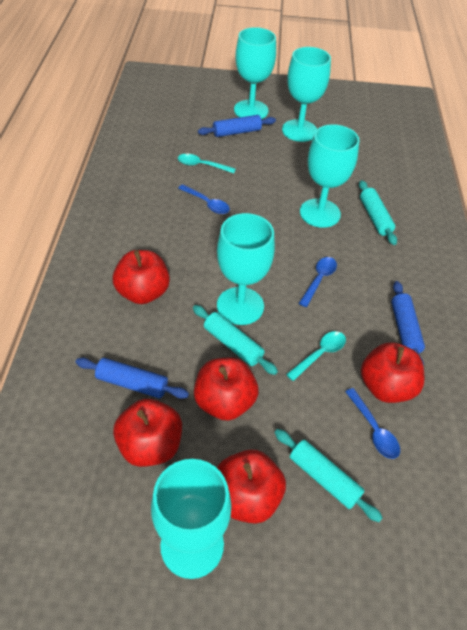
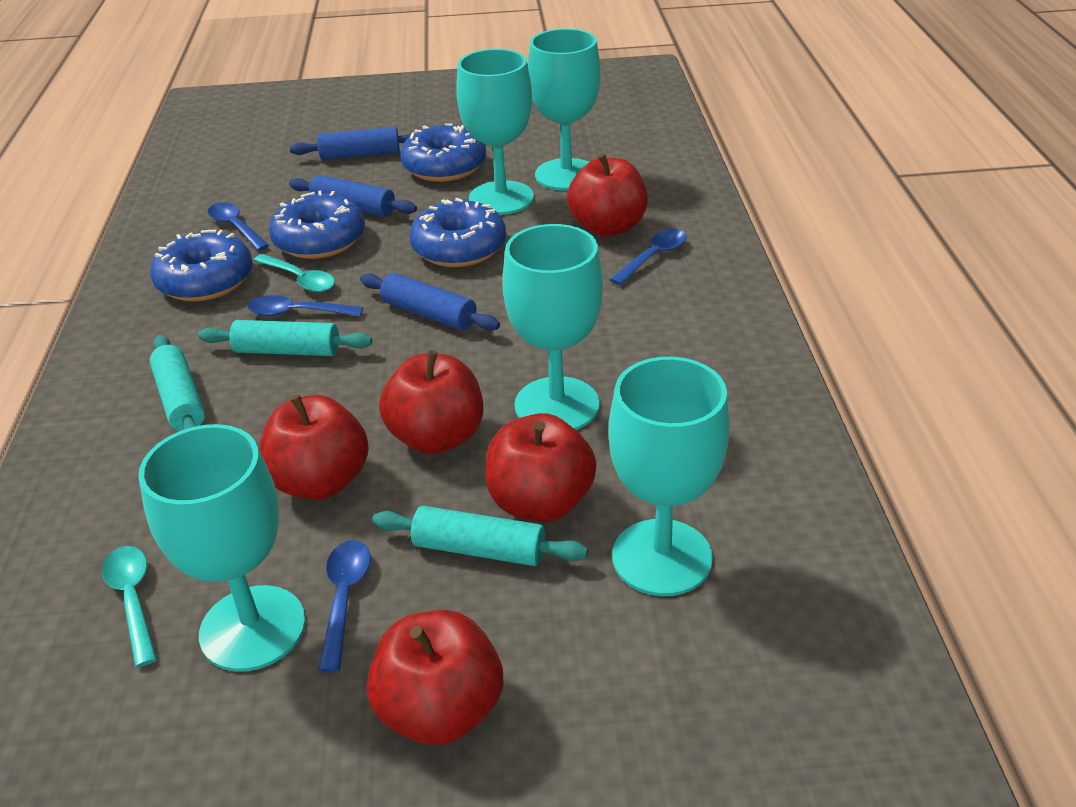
blue donut: 0 -> 4
blue spoon: 3 -> 4

